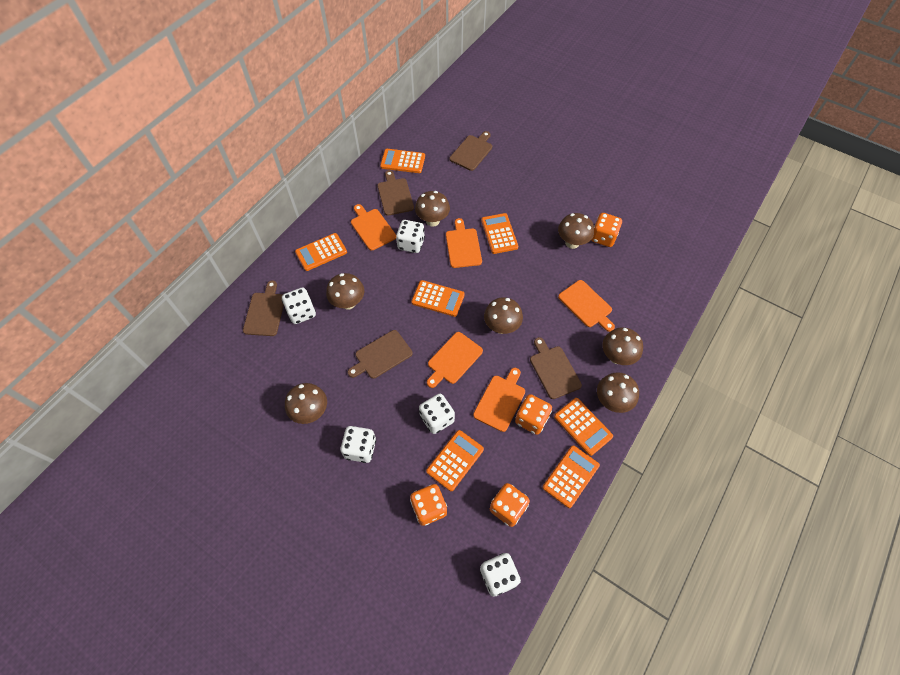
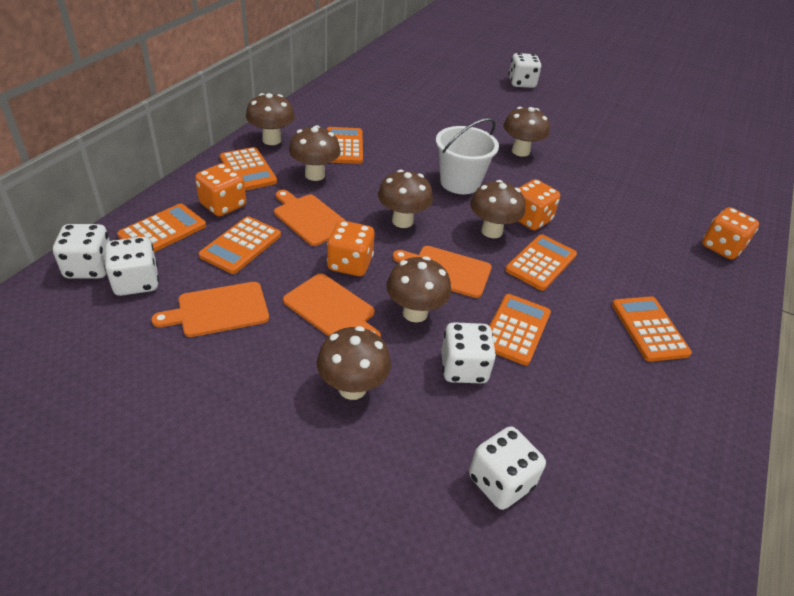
brown cutting board: 5 -> 0
orange cutting board: 5 -> 4
white bucket: 0 -> 1

